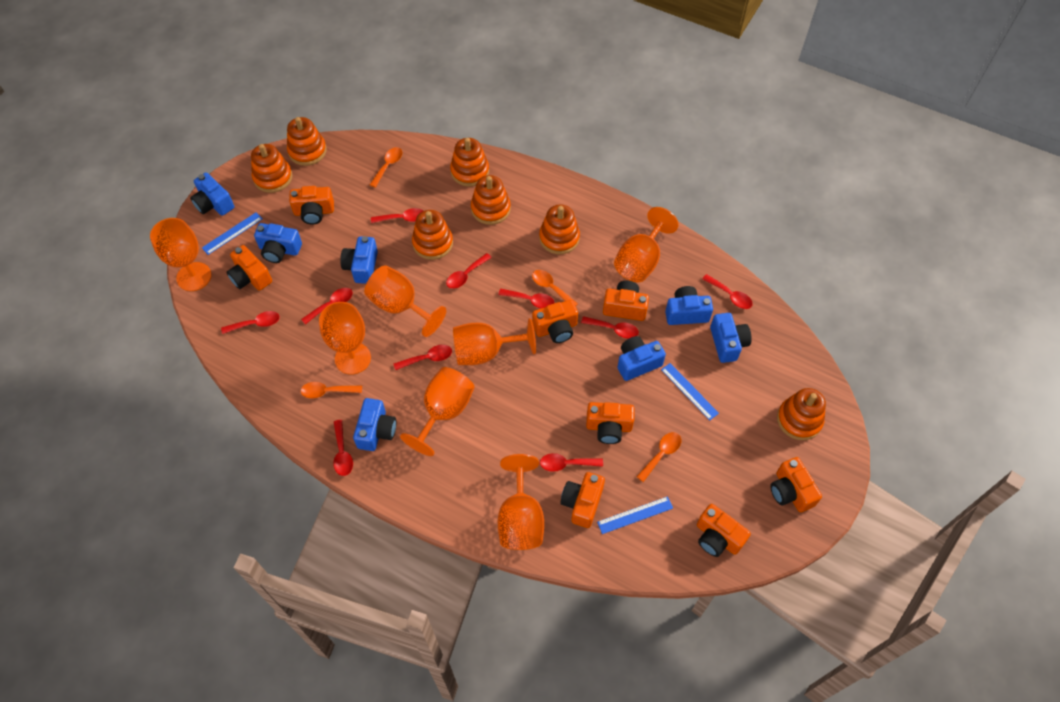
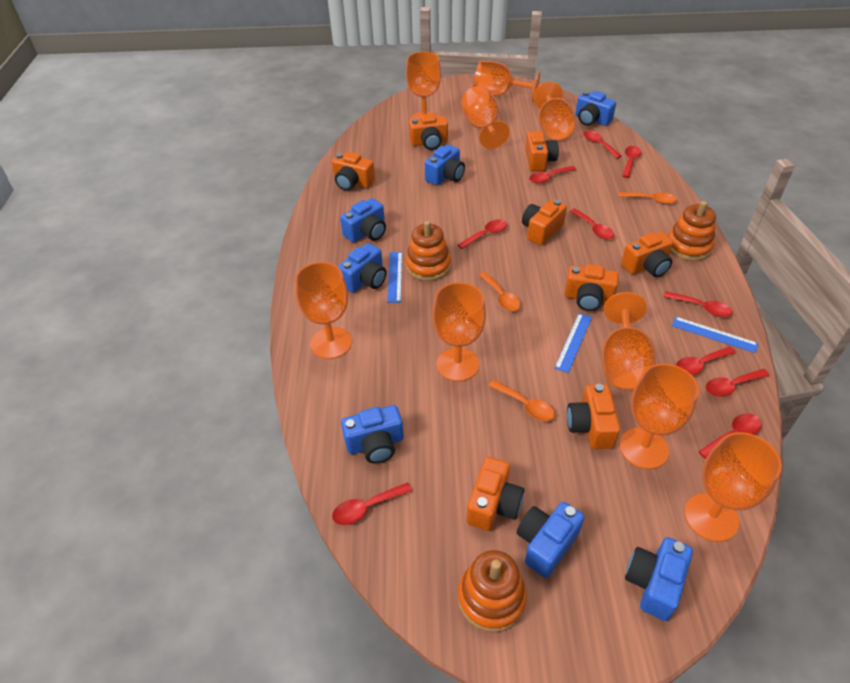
orange goblet: 7 -> 9
orange spoon: 4 -> 3
orange stacking toy: 7 -> 3

